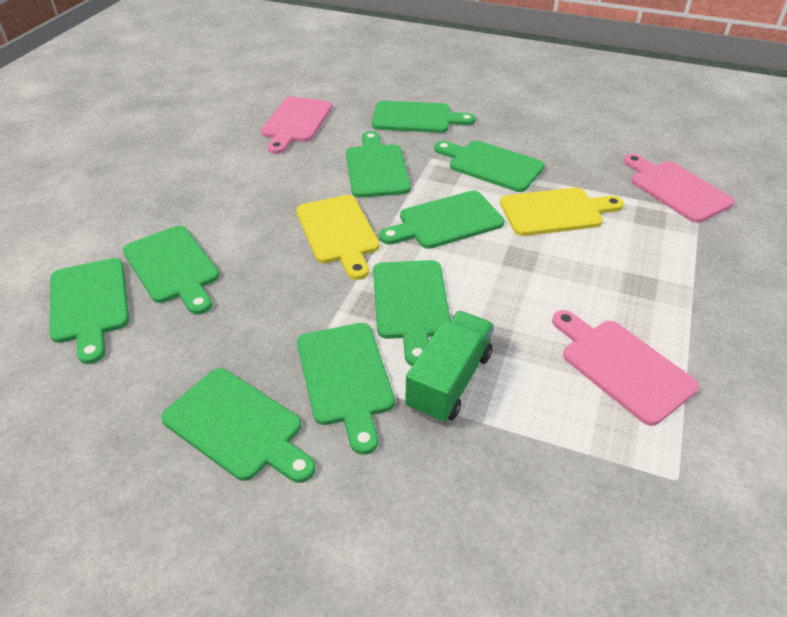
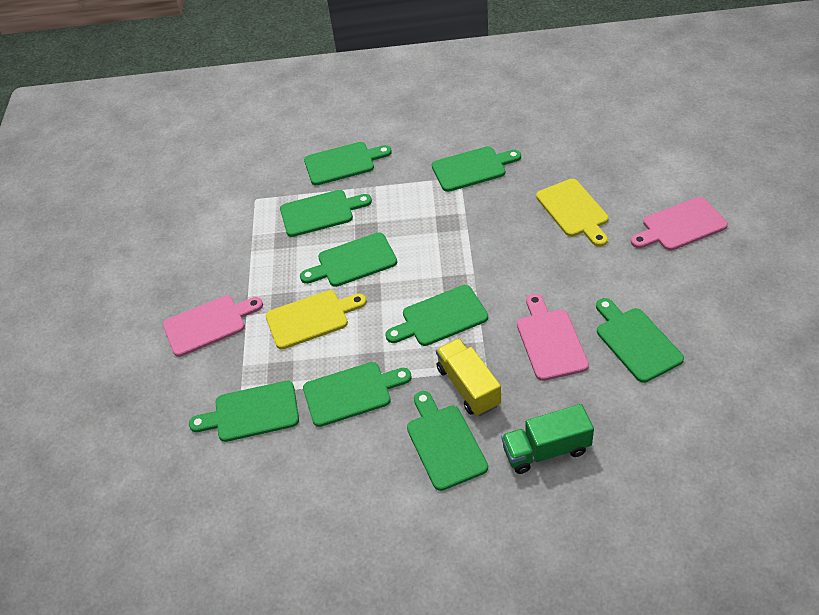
yellow truck: 0 -> 1

